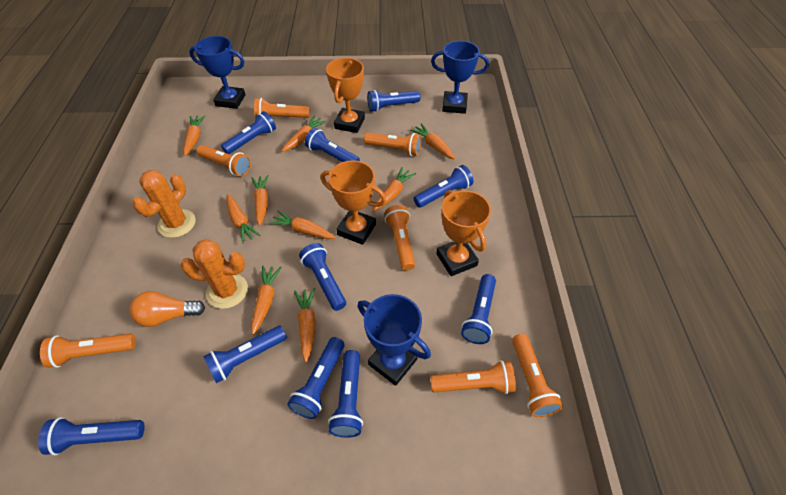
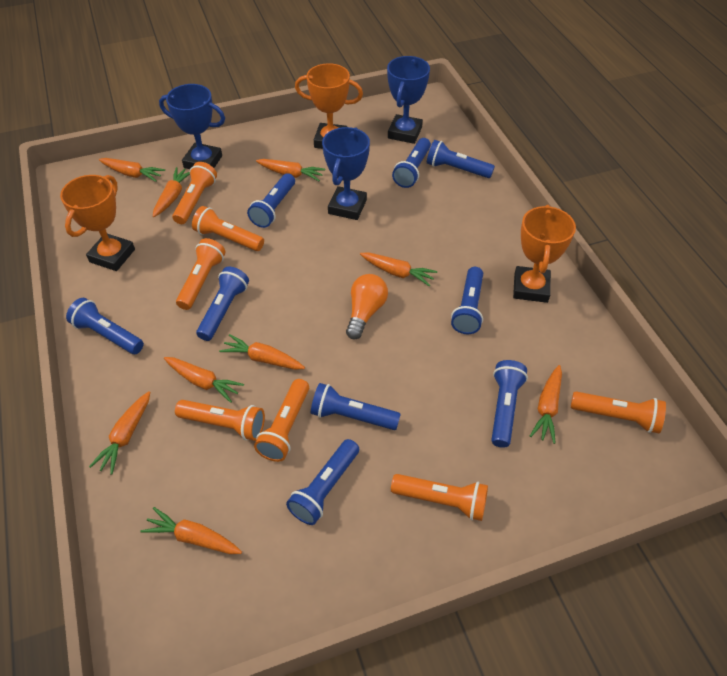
blue flashlight: 10 -> 9
orange cactus: 2 -> 0

